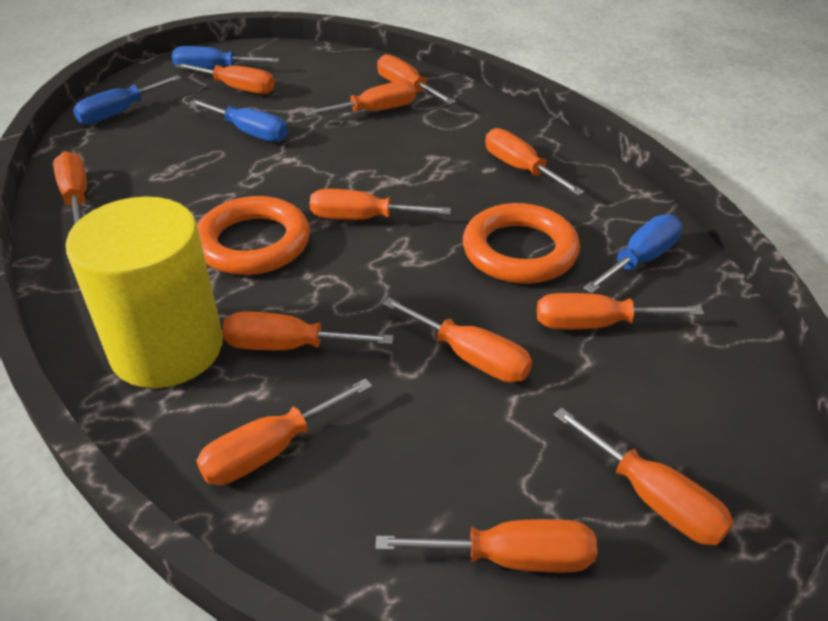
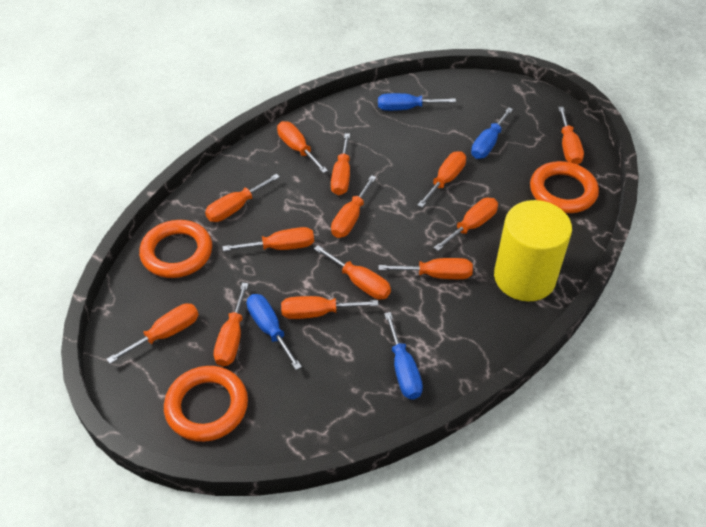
orange ring: 2 -> 3
orange screwdriver: 12 -> 13

